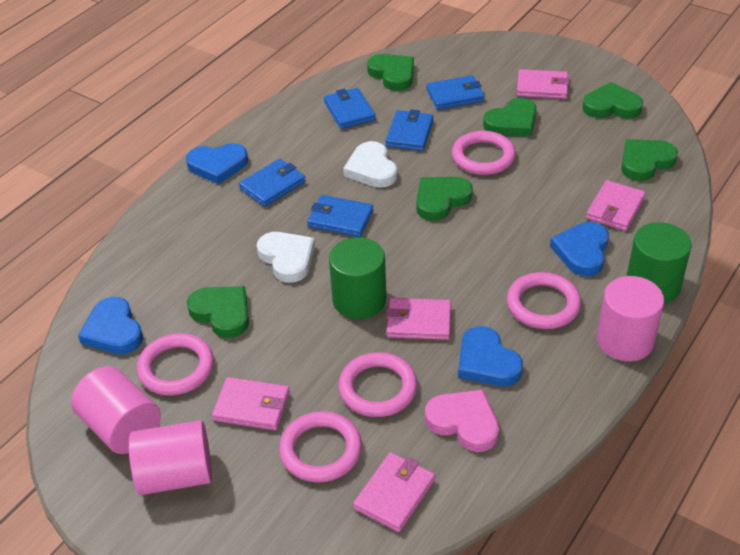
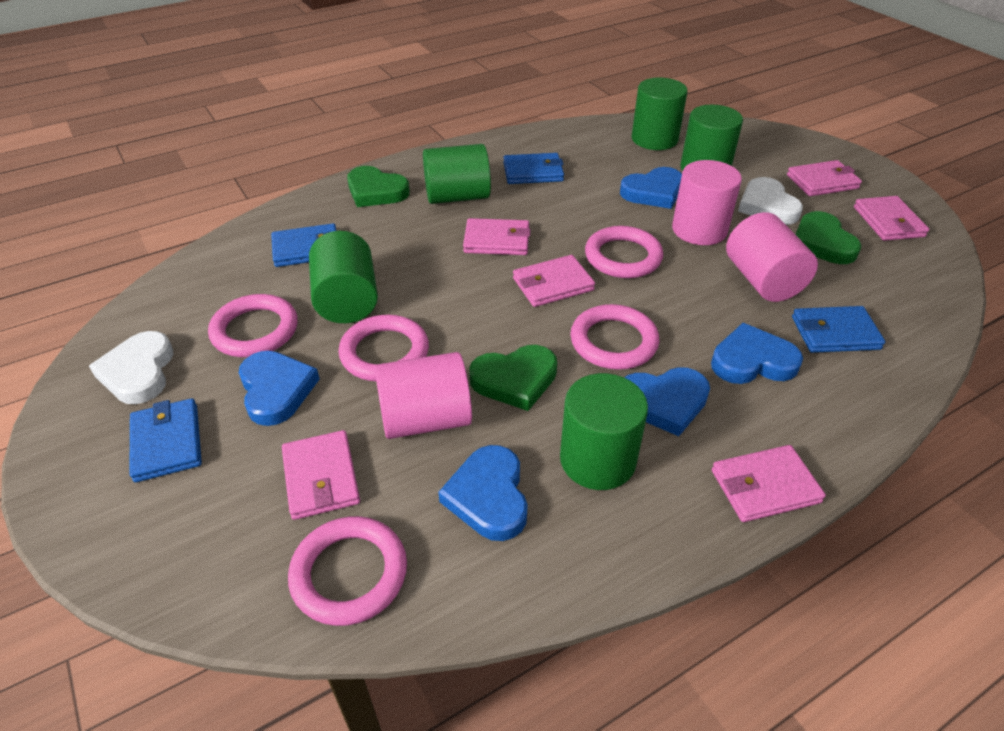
blue heart: 4 -> 5
blue wallet: 5 -> 4
green cylinder: 2 -> 5
green heart: 6 -> 3
pink heart: 1 -> 0
pink wallet: 5 -> 6

